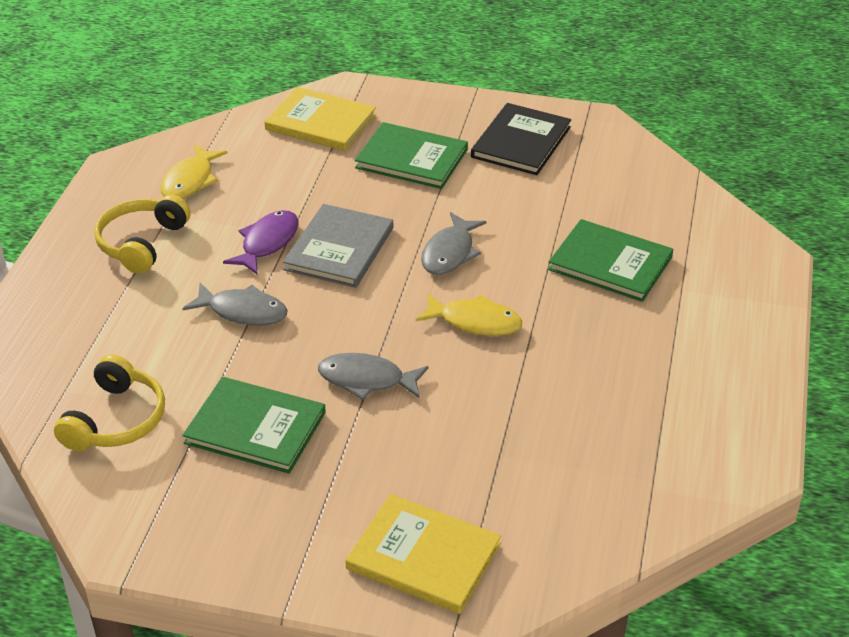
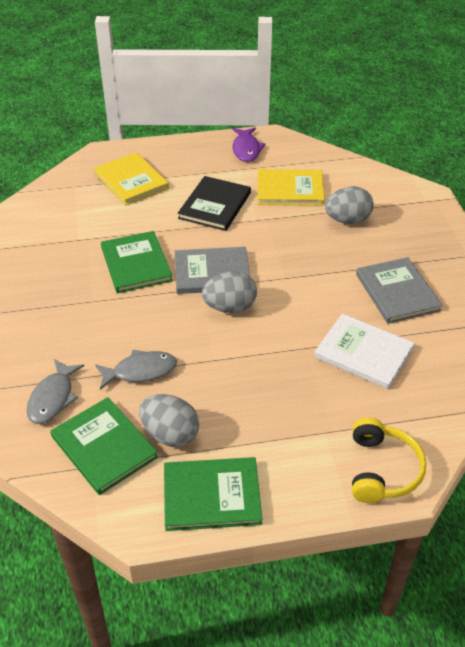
grey book: 1 -> 2
grey egg: 0 -> 3
grey fish: 3 -> 2
white book: 0 -> 1
yellow fish: 2 -> 0
yellow headphones: 2 -> 1

